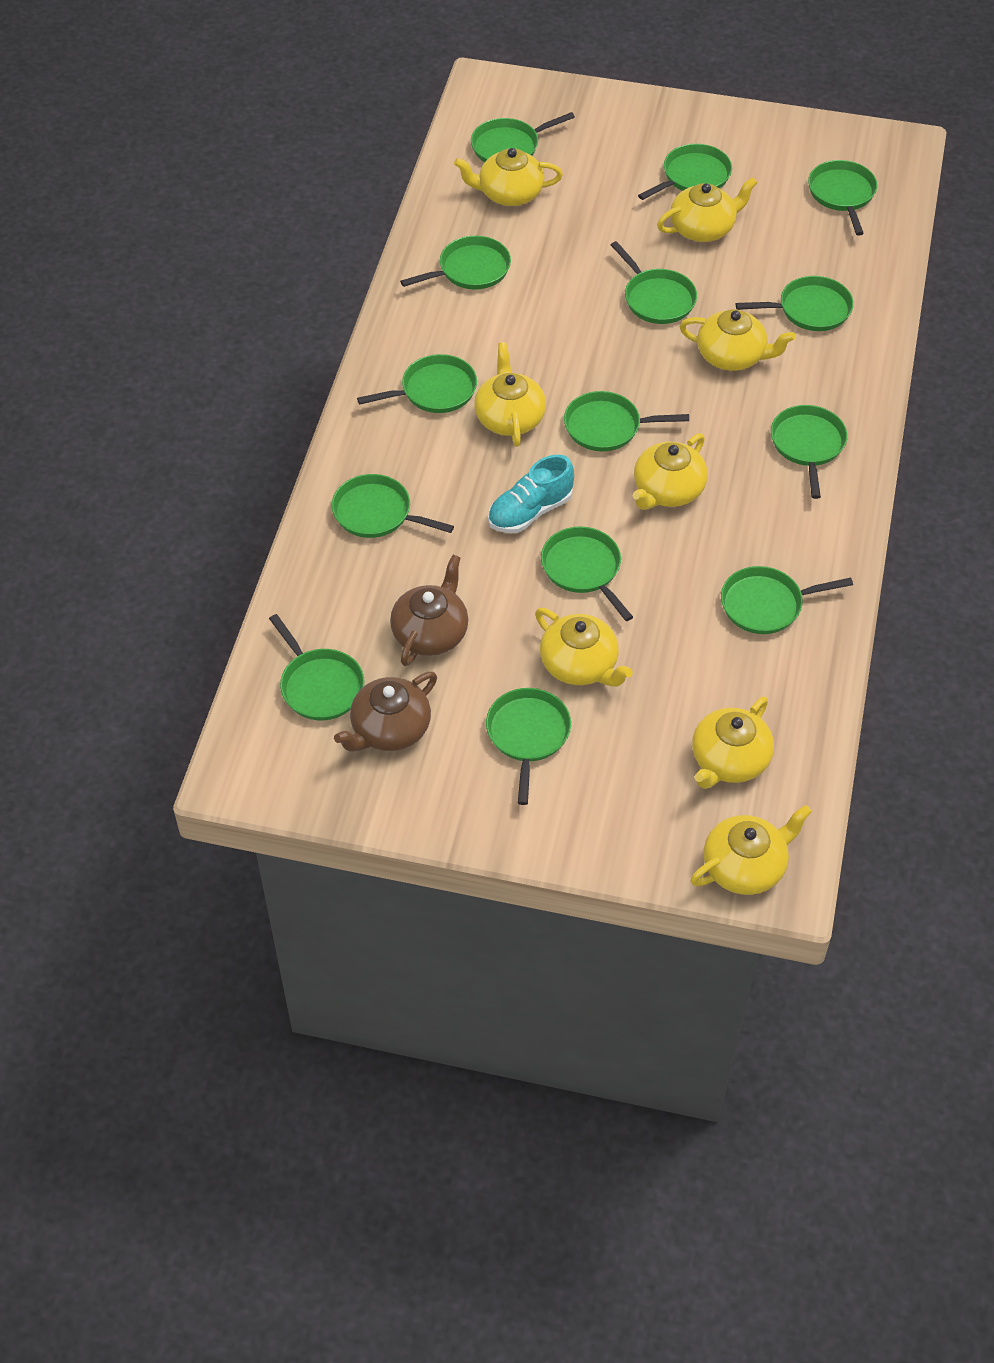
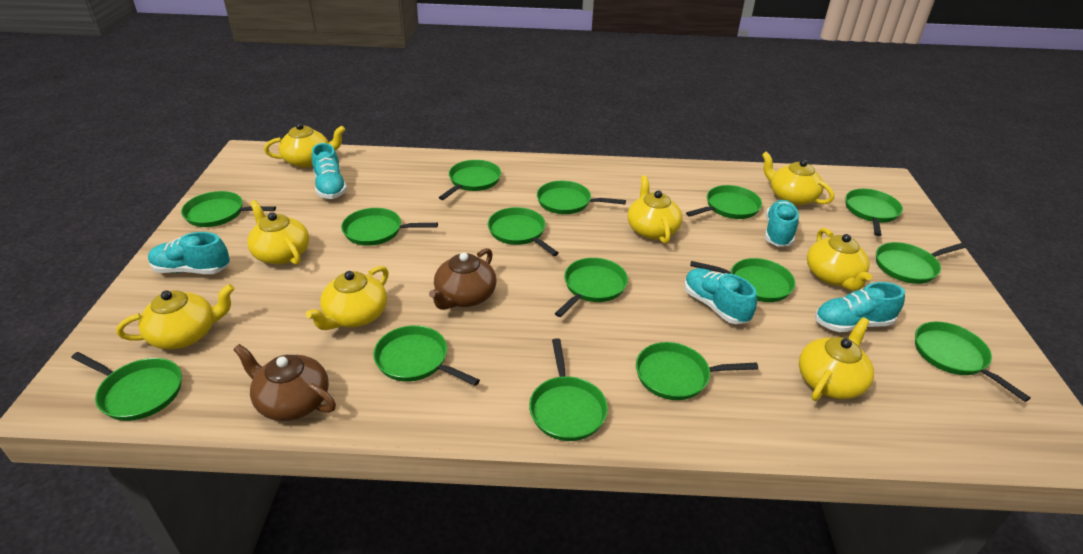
green pan: 14 -> 15
turquoise shoe: 1 -> 5

